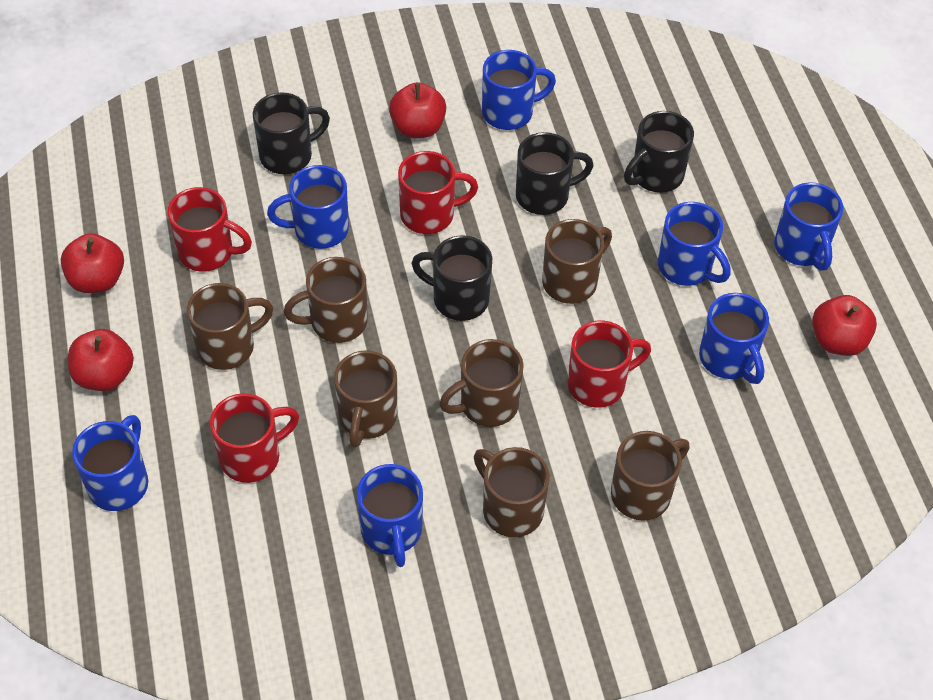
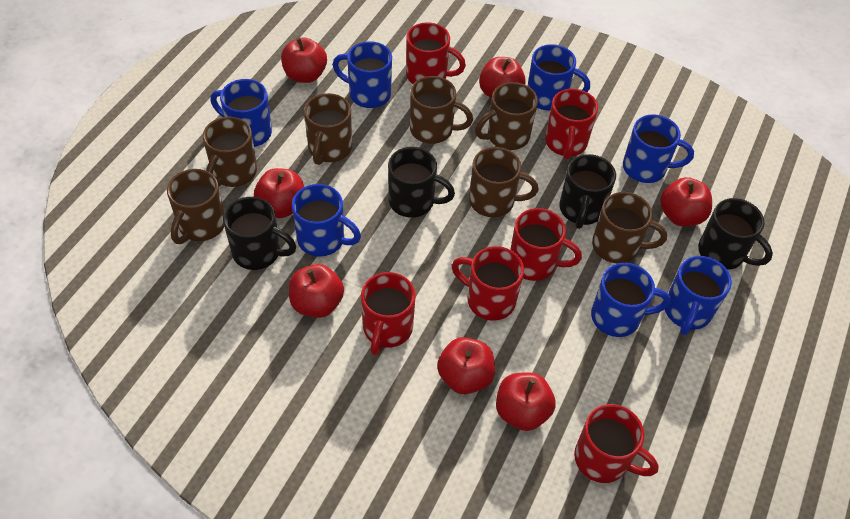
red apple: 4 -> 7
red mug: 4 -> 6

